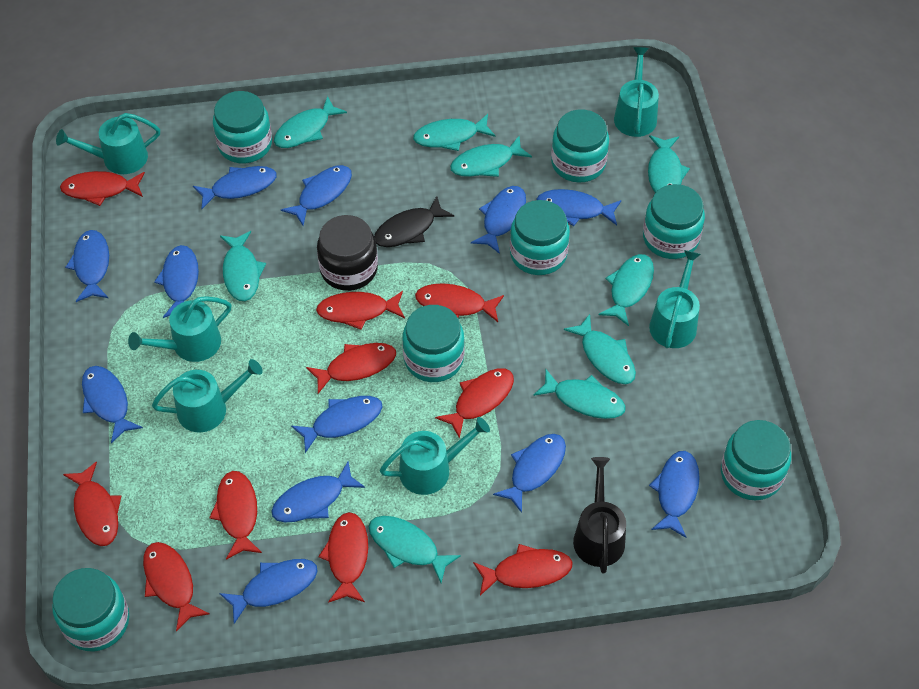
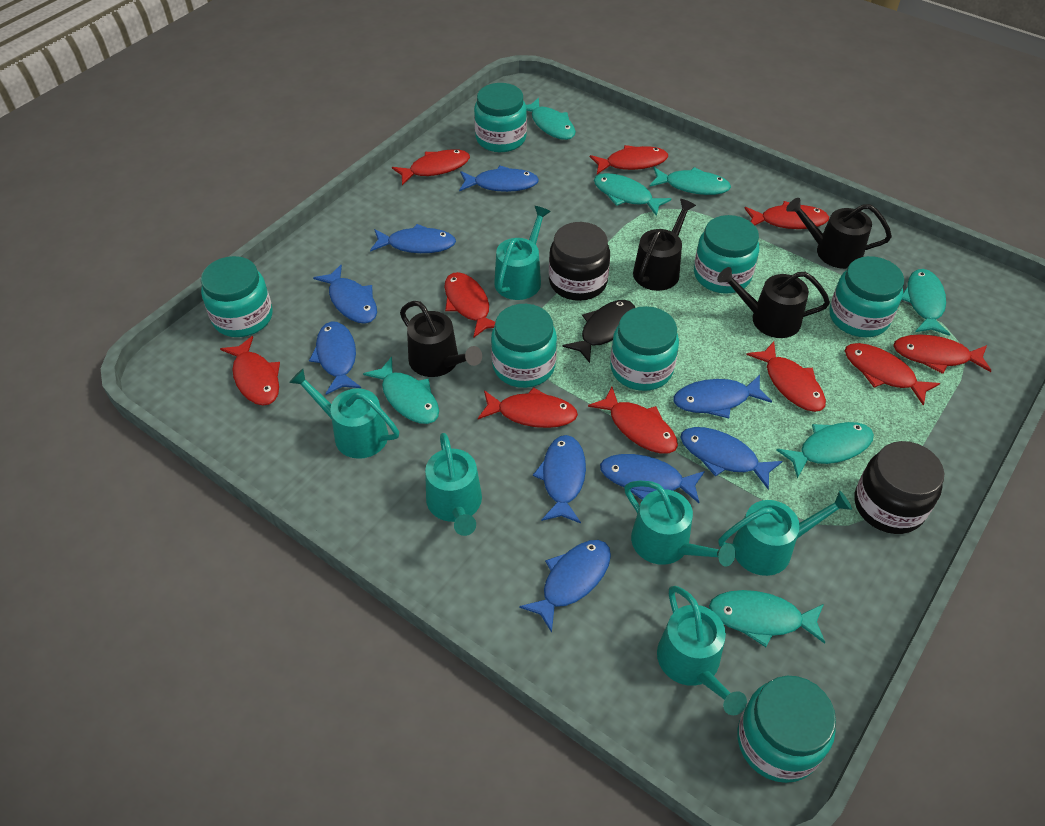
black jar: 1 -> 2
black watering can: 1 -> 4
blue fish: 12 -> 9
turquoise fish: 9 -> 7

